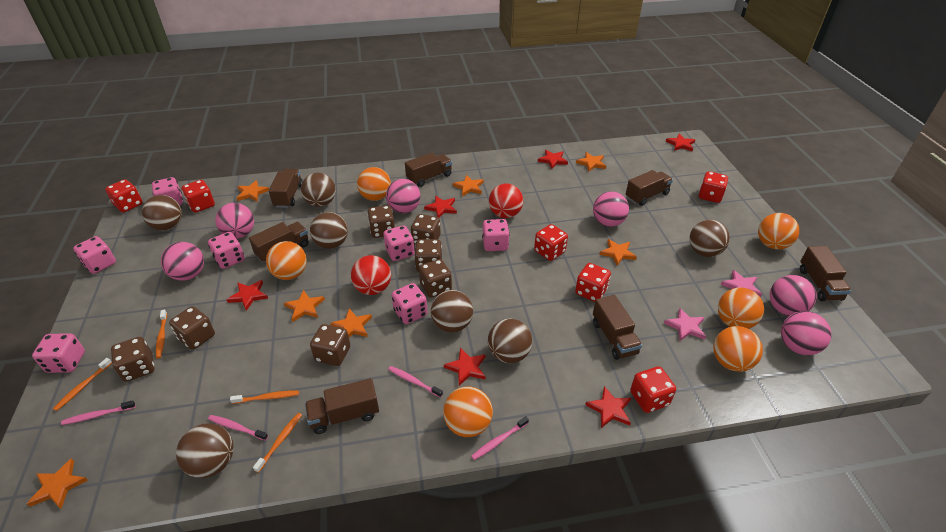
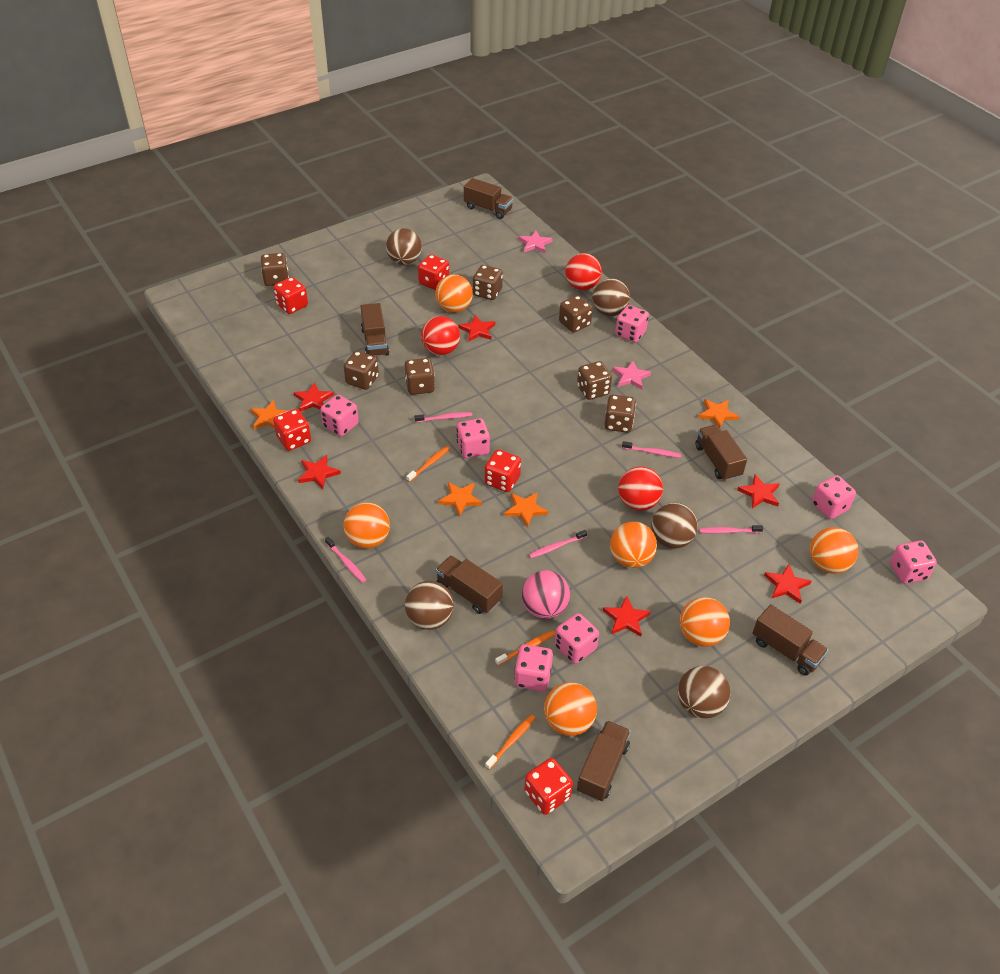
brown ball: 7 -> 5
brown truck: 7 -> 6
orange star: 7 -> 4
orange toothbrush: 4 -> 3
pink ball: 6 -> 1
pink toothbrush: 4 -> 5
red ball: 2 -> 3
red dice: 6 -> 5

